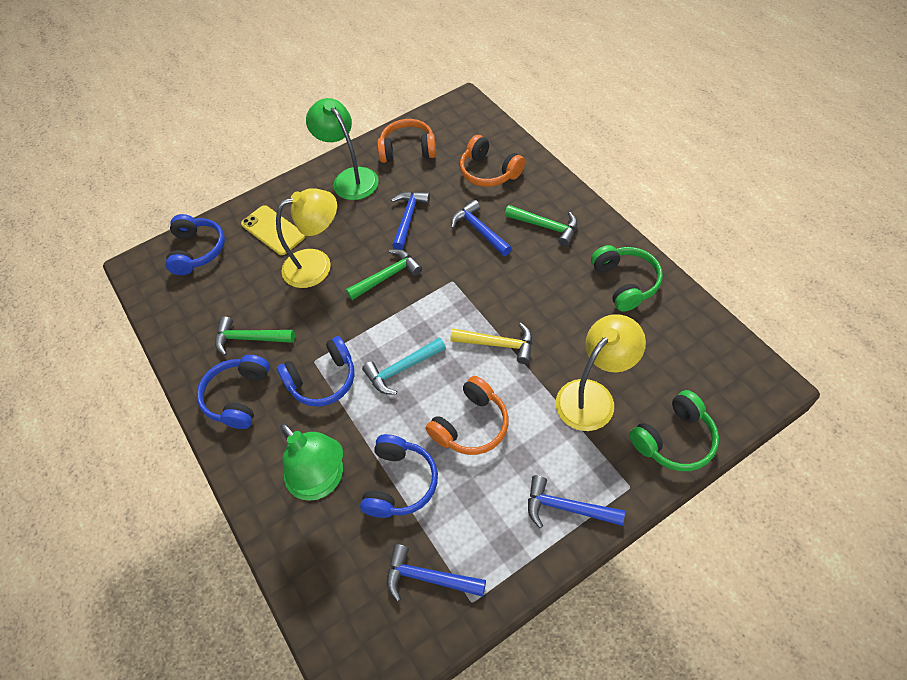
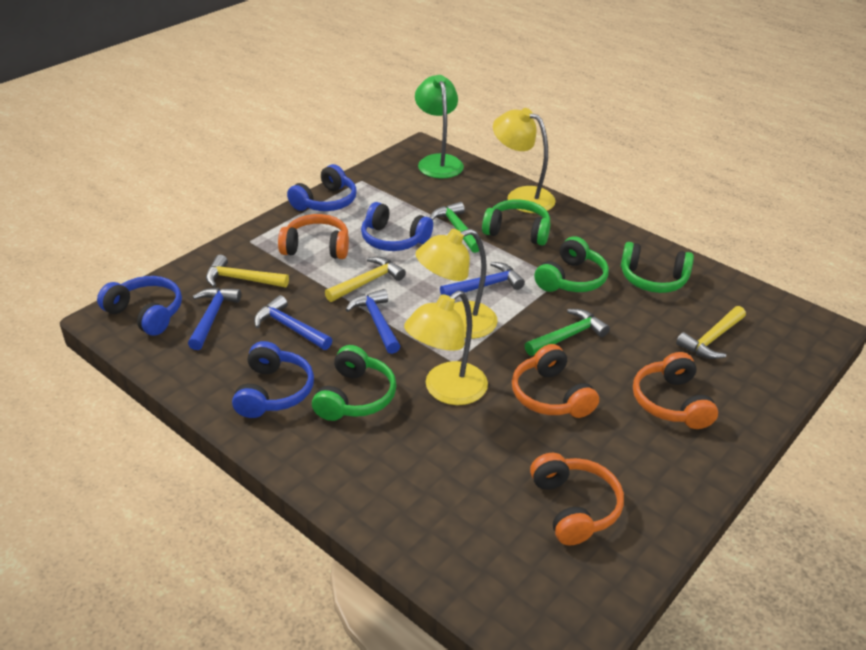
green hammer: 3 -> 2
green headphones: 2 -> 4
green lamp: 2 -> 1
orange headphones: 3 -> 4
turquoise hammer: 1 -> 0
yellow hammer: 1 -> 3
yellow lamp: 2 -> 3
yellow phone: 1 -> 0

